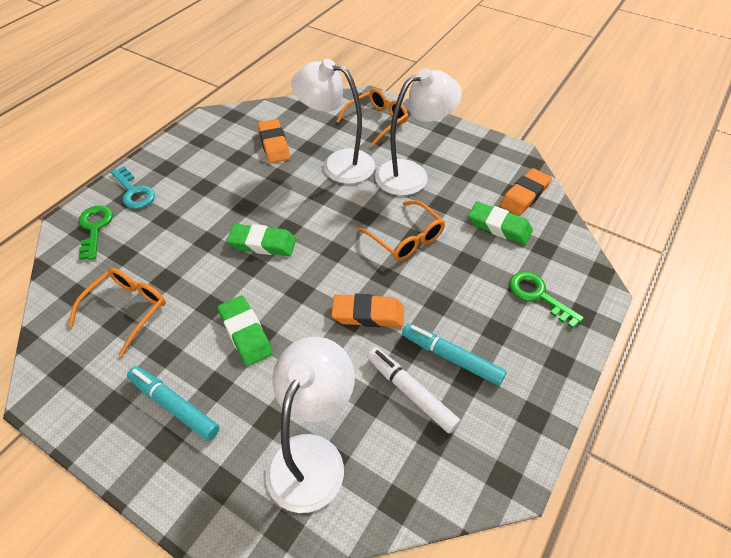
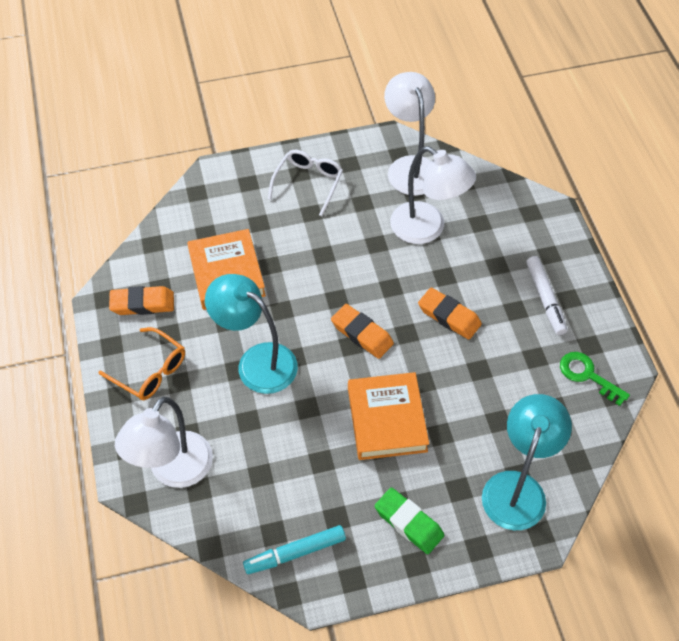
green eraser: 3 -> 1
green key: 2 -> 1
orange book: 0 -> 2
orange glasses: 3 -> 1
turquoise key: 1 -> 0
turquoise lamp: 0 -> 2
turquoise marker: 2 -> 1
white glasses: 0 -> 1

